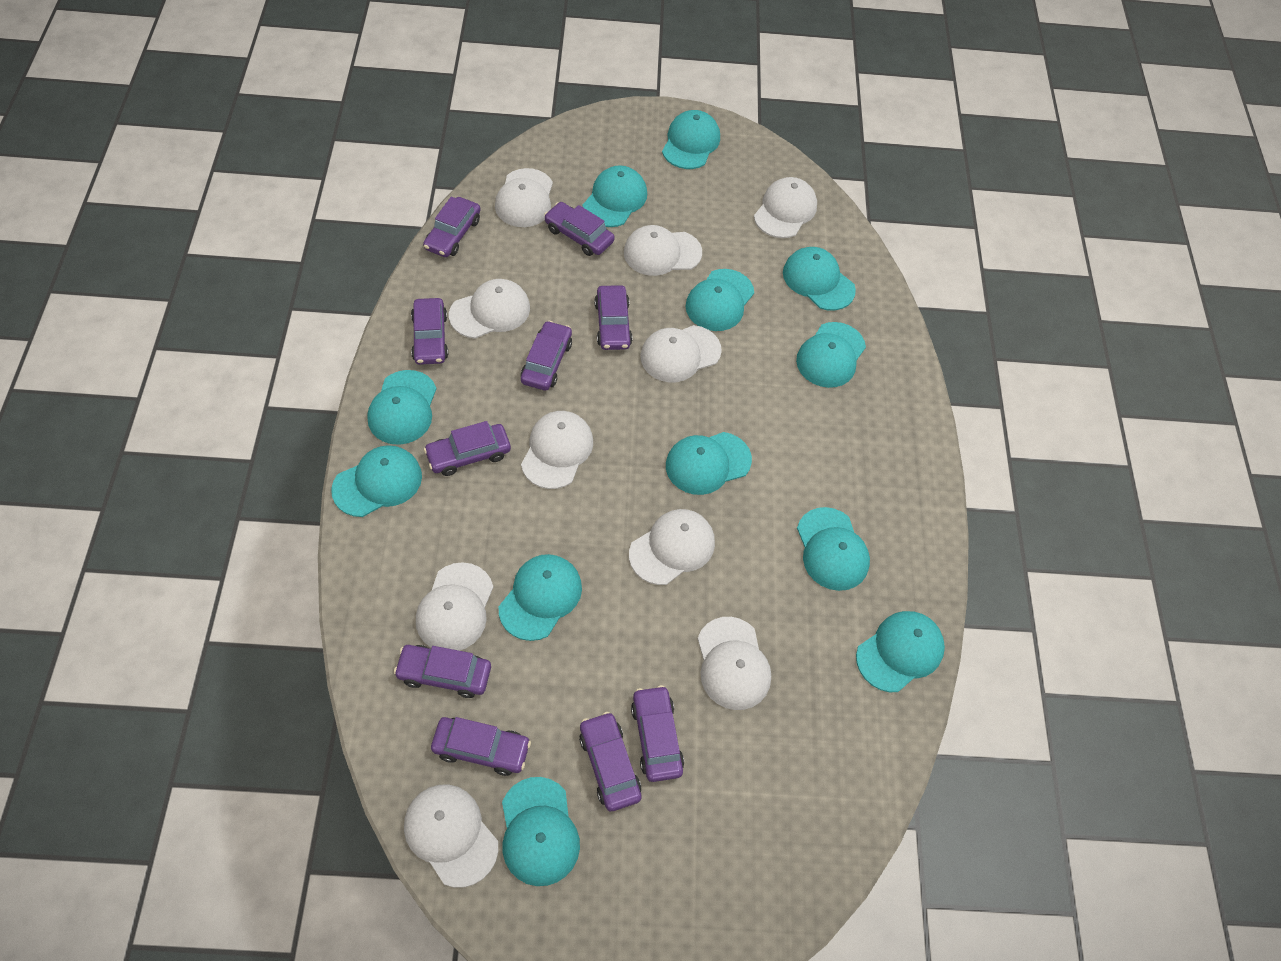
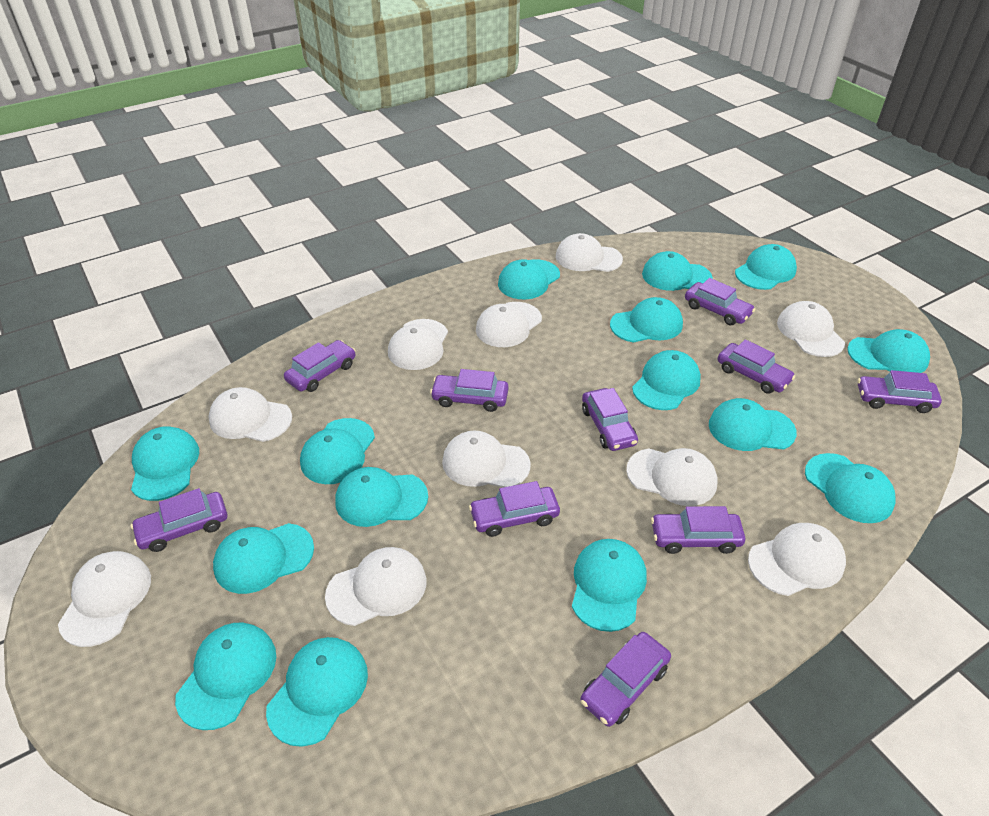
turquoise cap: 12 -> 15

